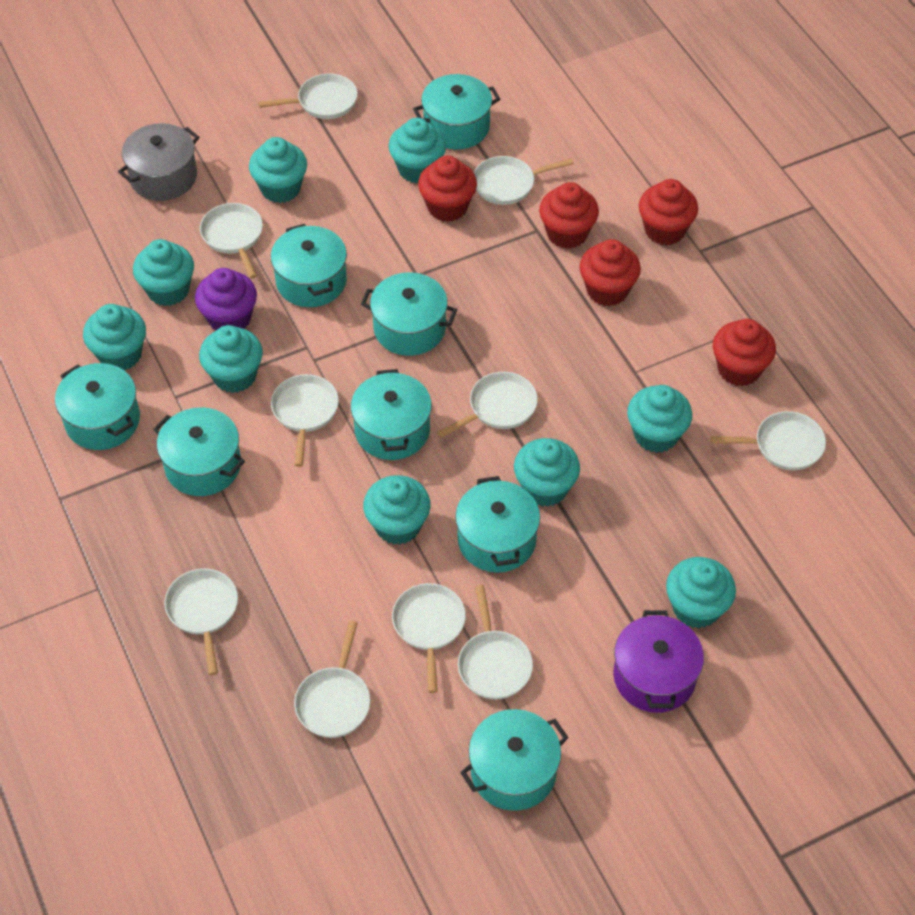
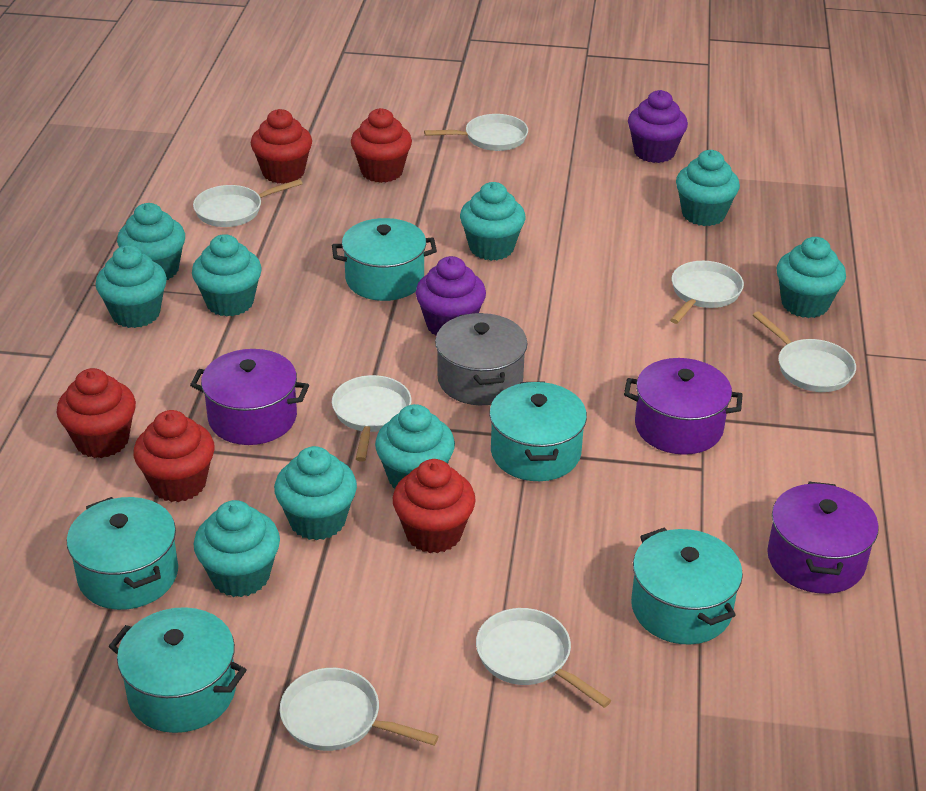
purple cupcake: 1 -> 2
purple pot: 1 -> 3
turquoise pot: 8 -> 5
white pan: 10 -> 7

